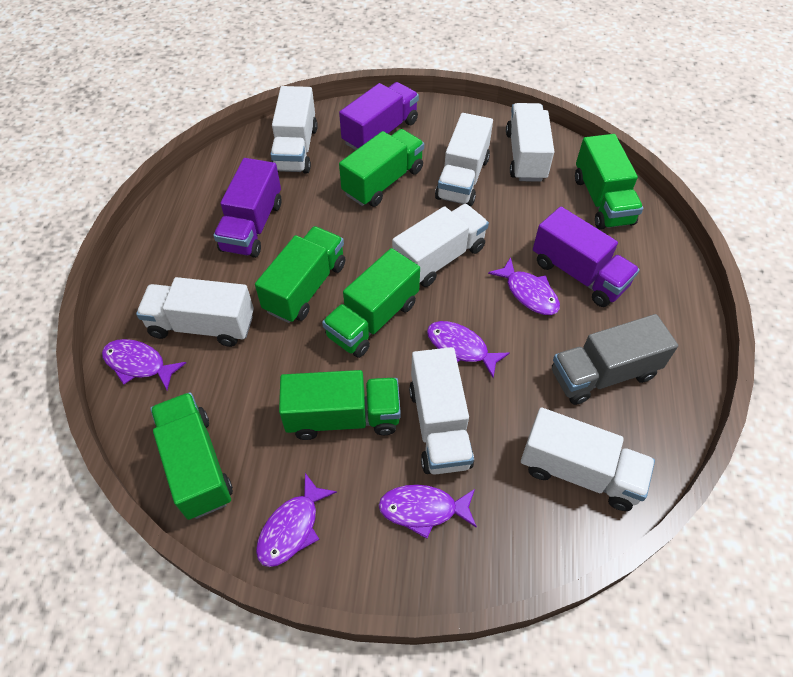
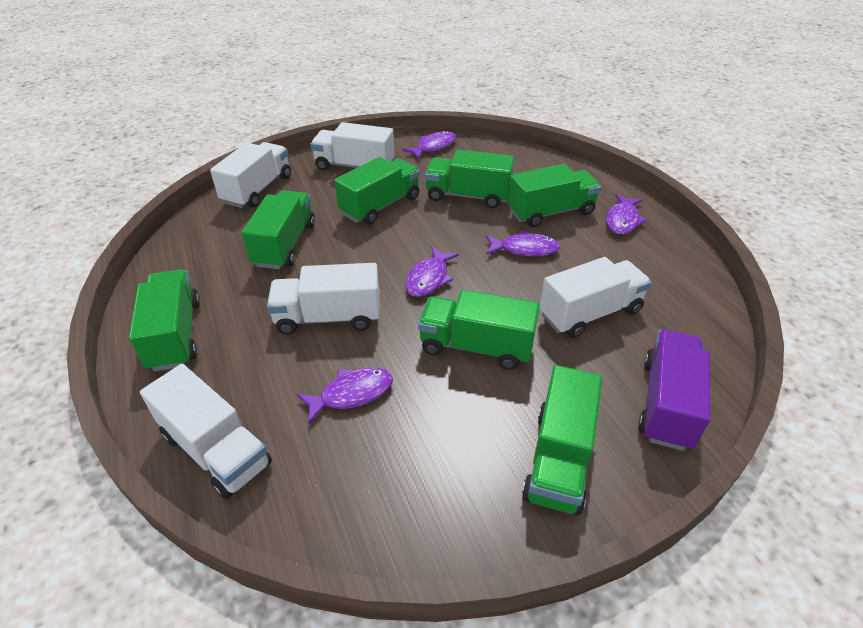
green truck: 6 -> 7
grey truck: 1 -> 0
purple truck: 3 -> 1
white truck: 7 -> 5

